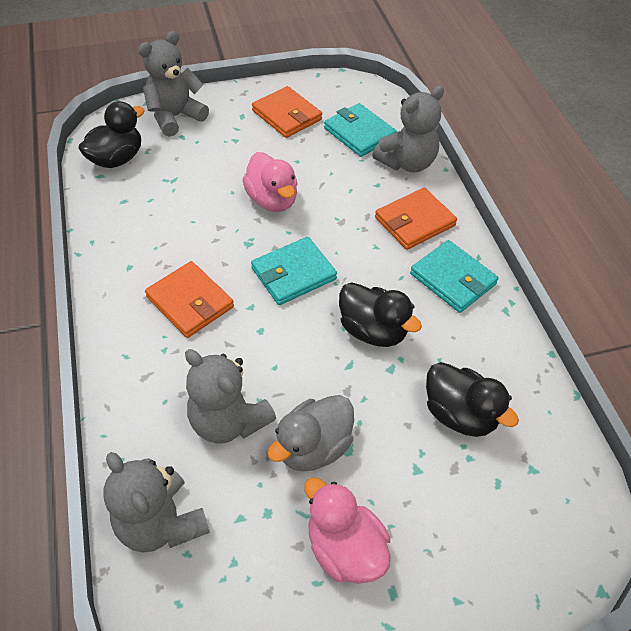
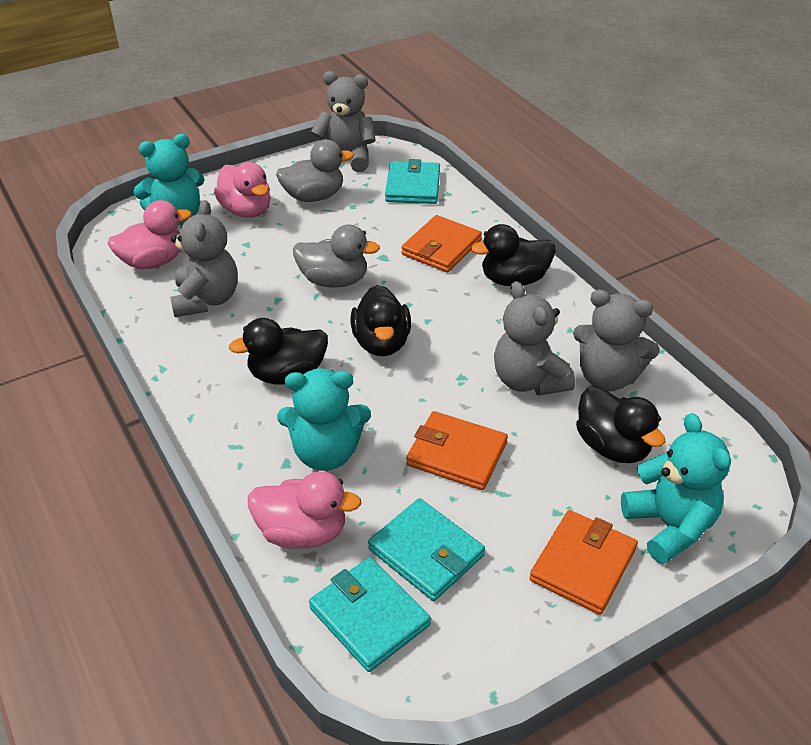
black duck: 3 -> 4
grey duck: 1 -> 2
pink duck: 2 -> 3
turquoise teddy bear: 0 -> 3

